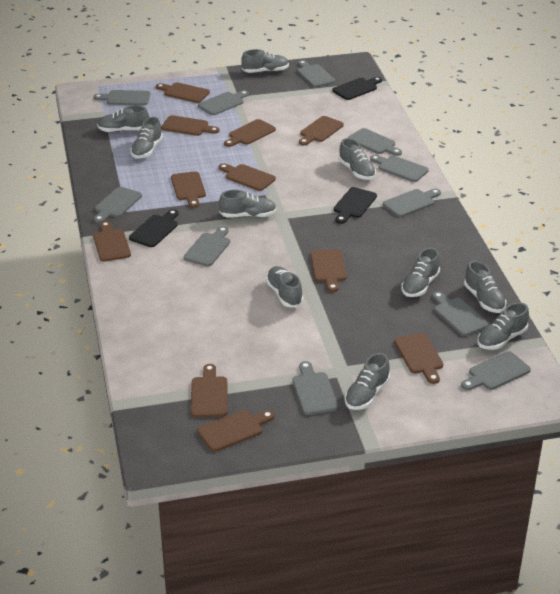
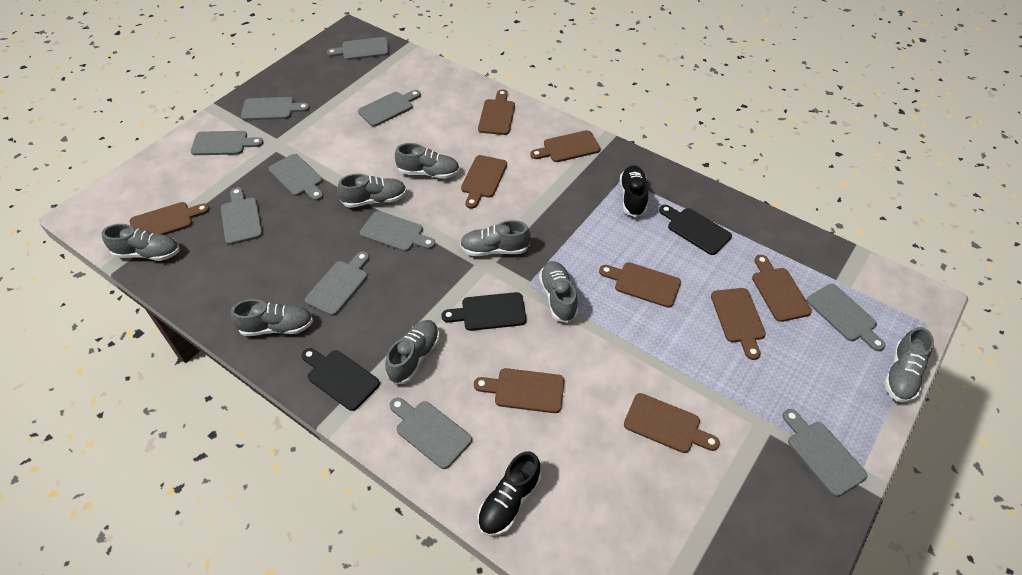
black shoe: 0 -> 2
brown cutting board: 11 -> 9
grey shoe: 10 -> 8

